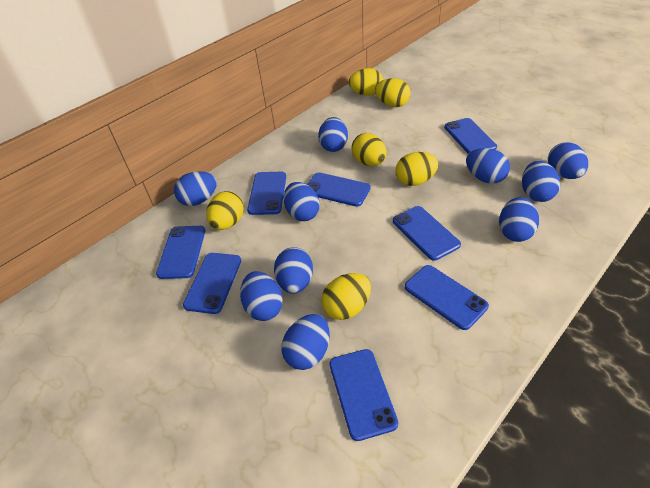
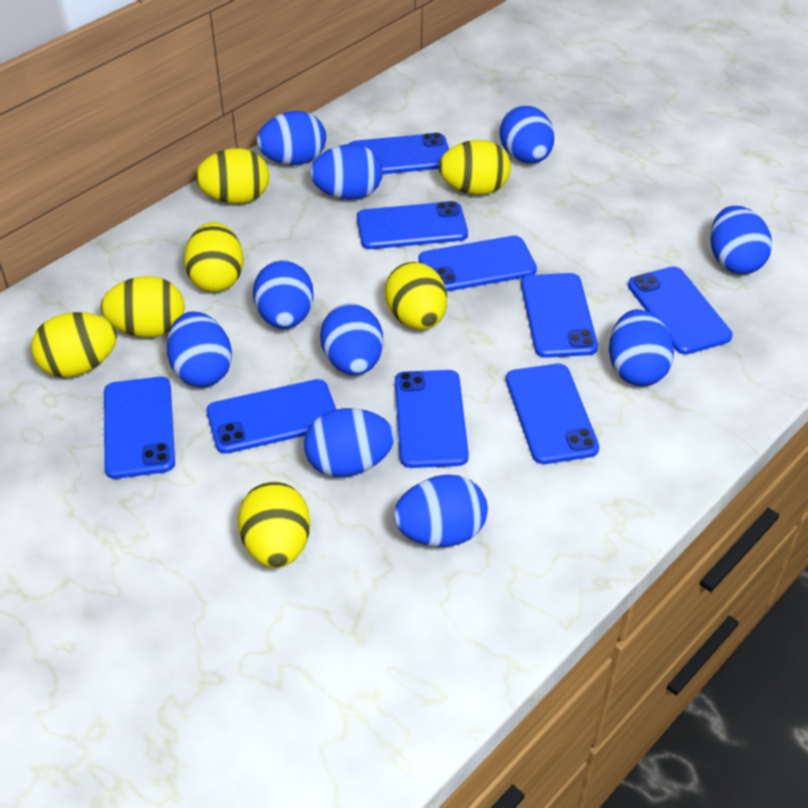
blue phone: 8 -> 9
yellow egg: 6 -> 7

